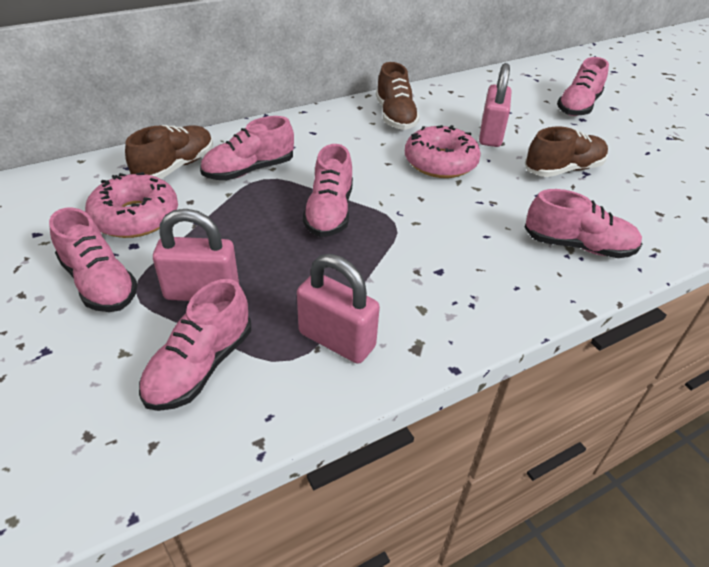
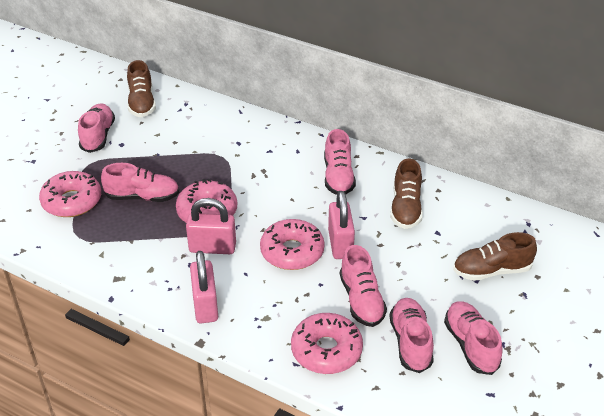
pink donut: 2 -> 4

